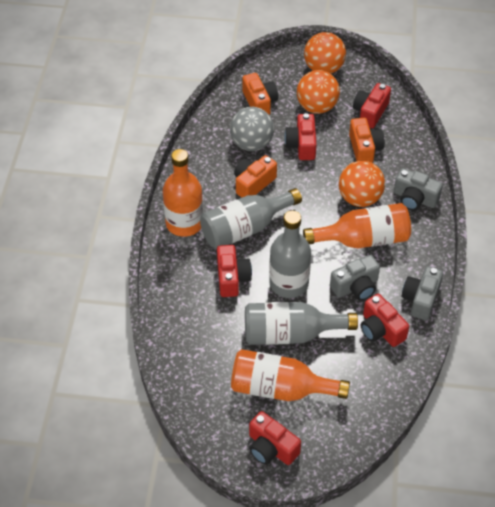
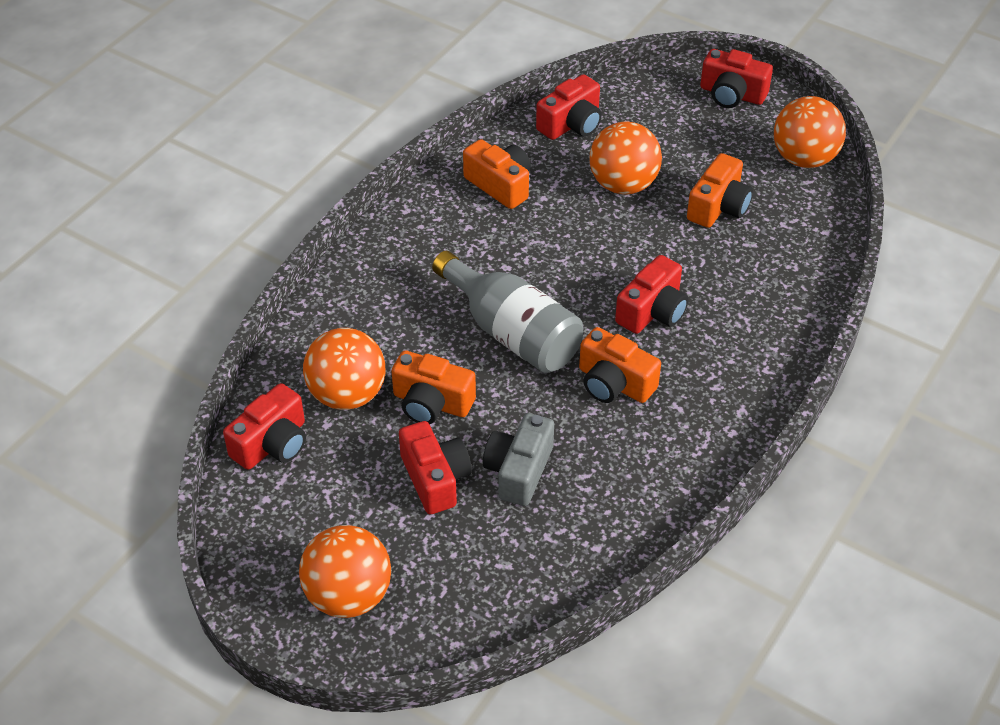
grey ball: 1 -> 0
grey bottle: 3 -> 1
grey camera: 3 -> 1
orange ball: 3 -> 4
orange bottle: 3 -> 0
orange camera: 3 -> 4

